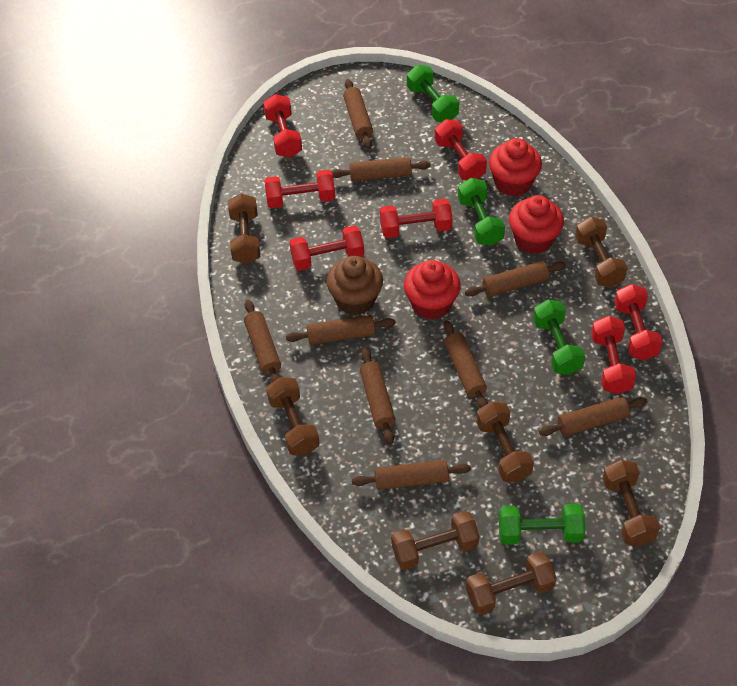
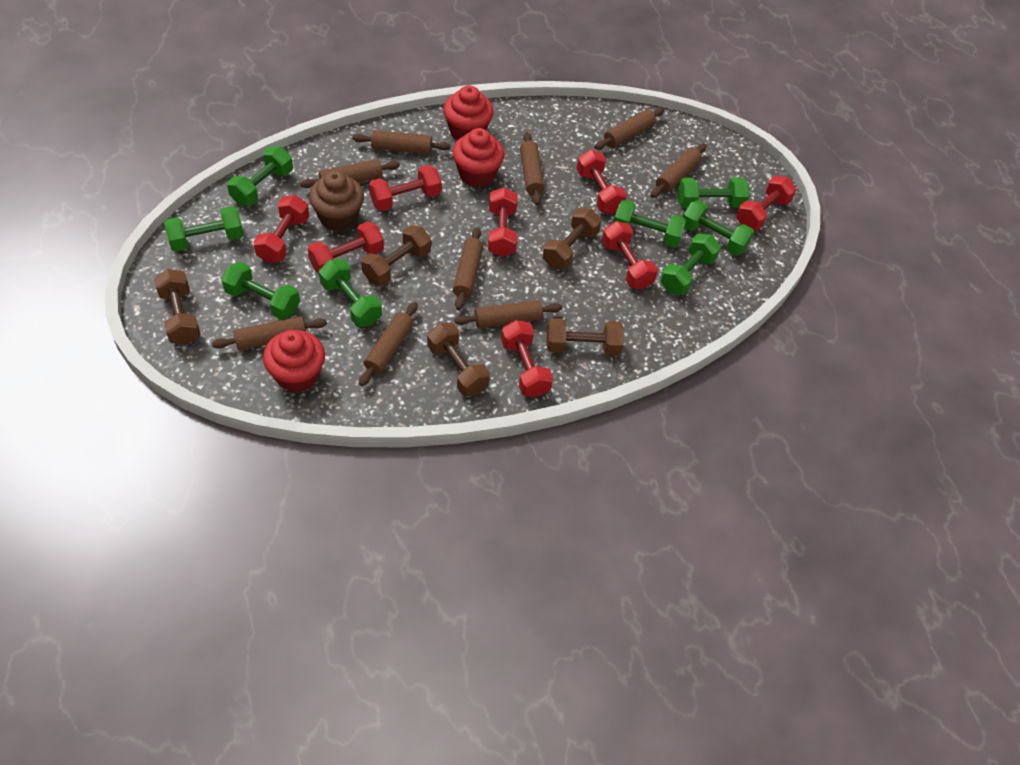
brown dumbbell: 7 -> 5
green dumbbell: 4 -> 8
red dumbbell: 7 -> 8

